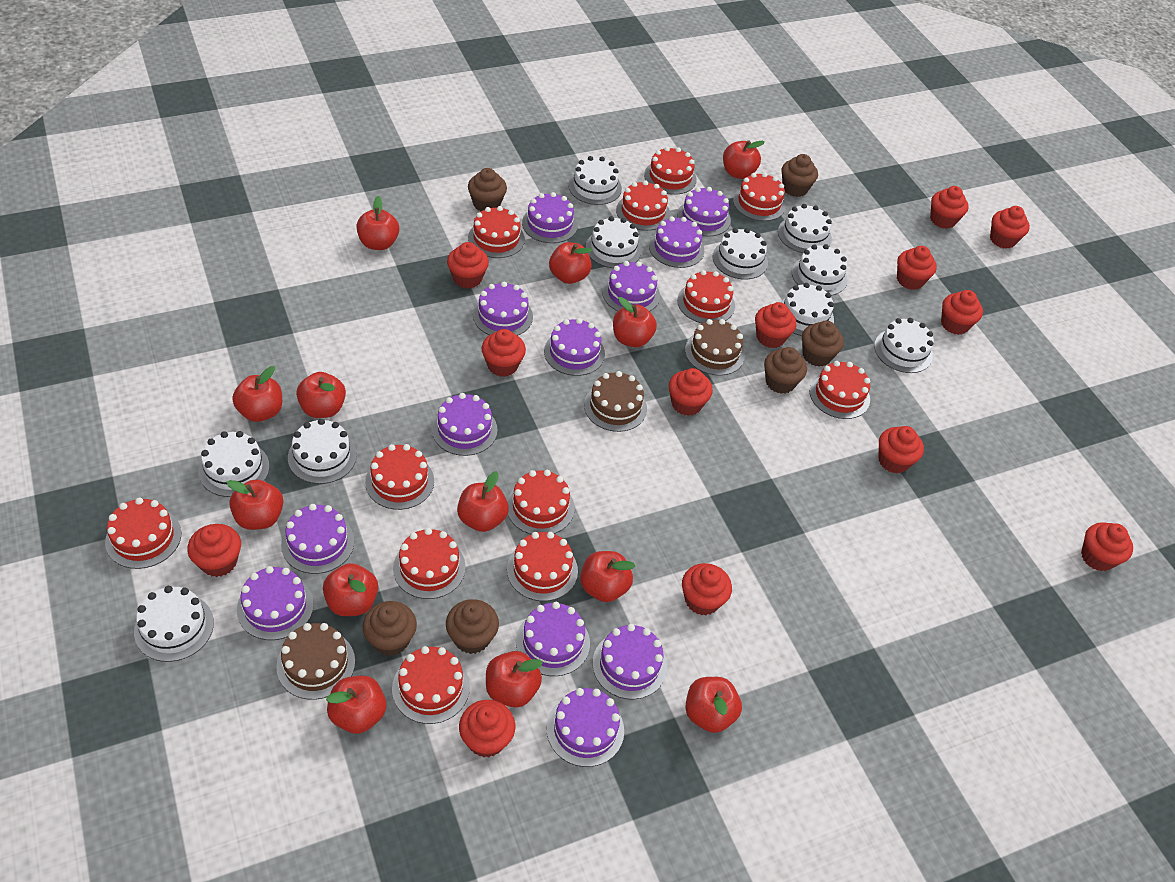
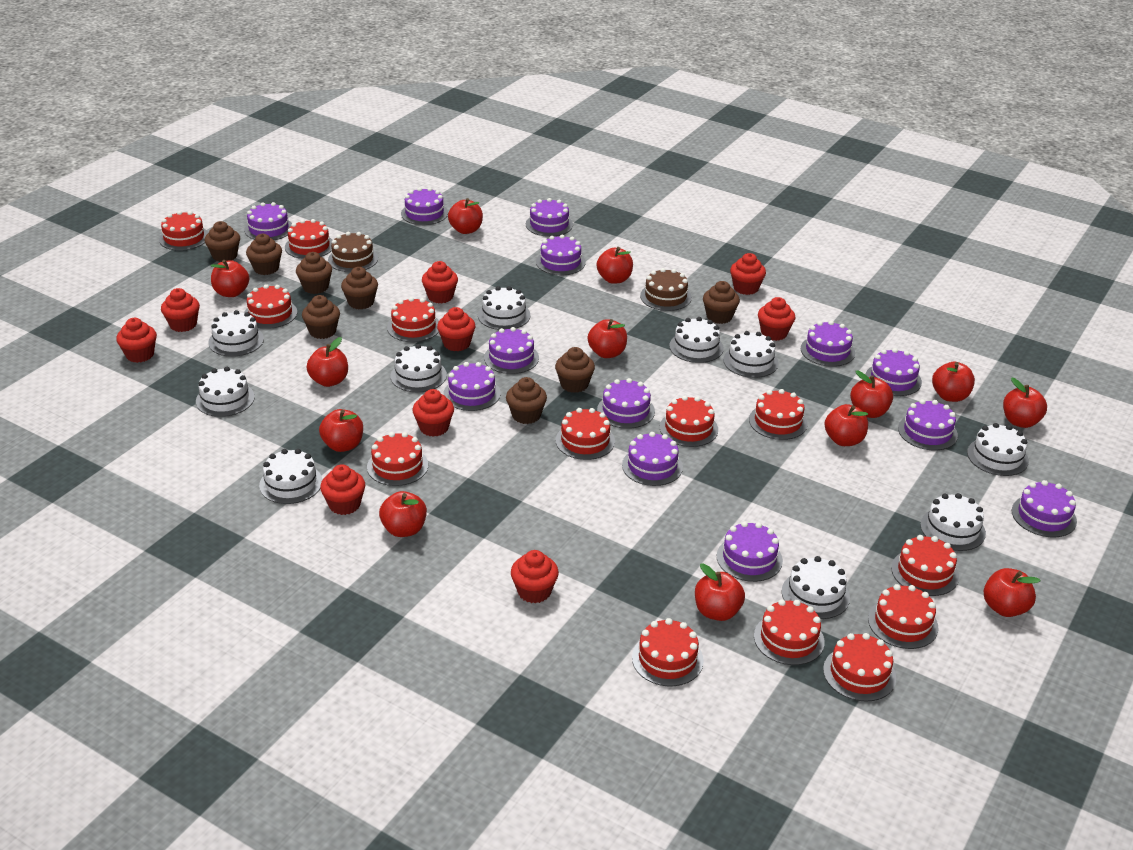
brown cake: 3 -> 2
brown cupcake: 6 -> 8
purple cake: 12 -> 13
red cake: 12 -> 13
red cupcake: 13 -> 9

